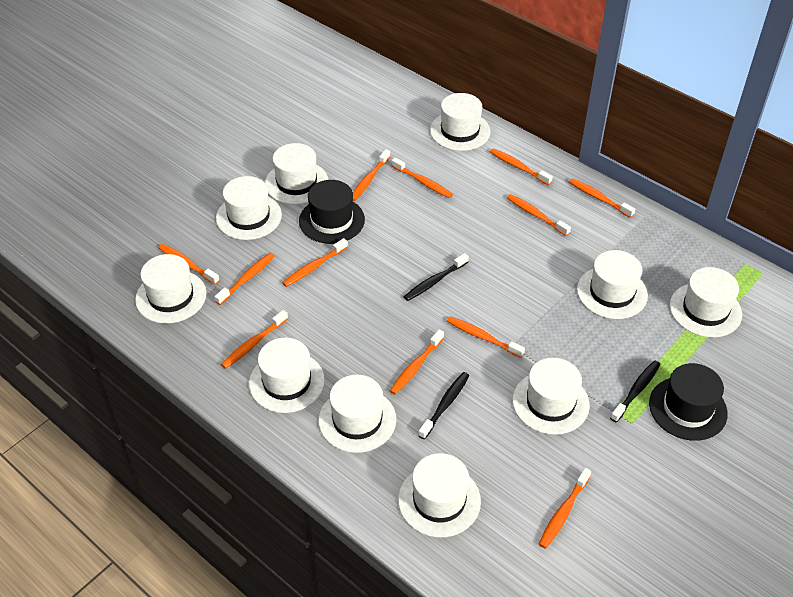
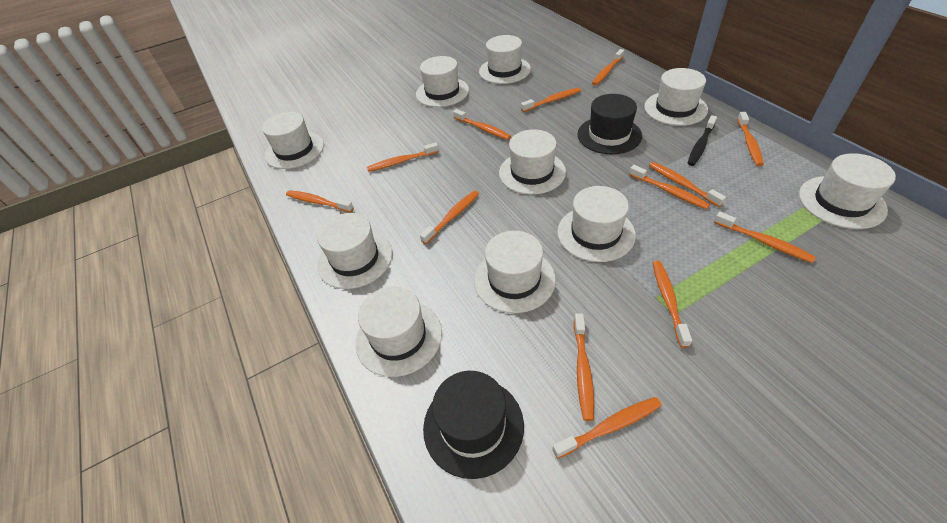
black toothbrush: 3 -> 1
orange toothbrush: 12 -> 13

